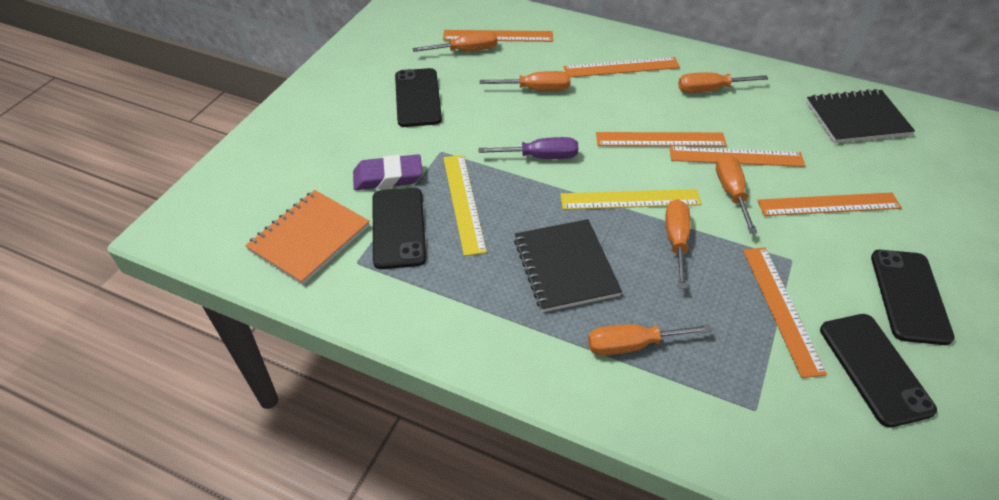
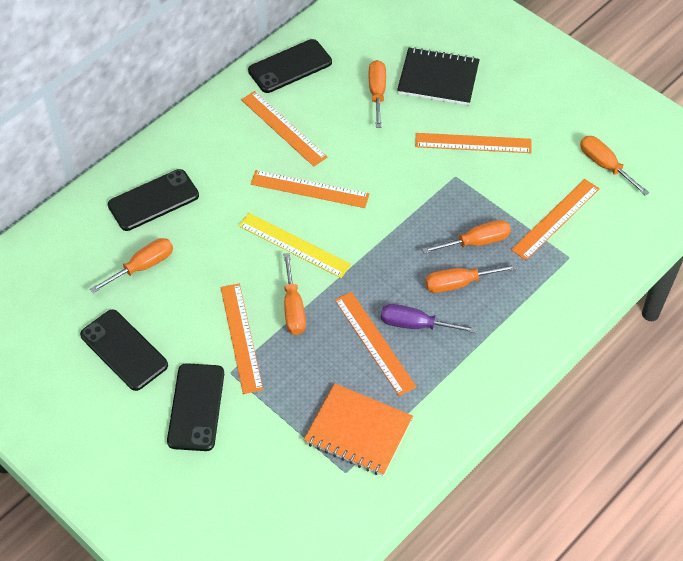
black notebook: 2 -> 1
purple eraser: 1 -> 0
yellow ruler: 2 -> 1

